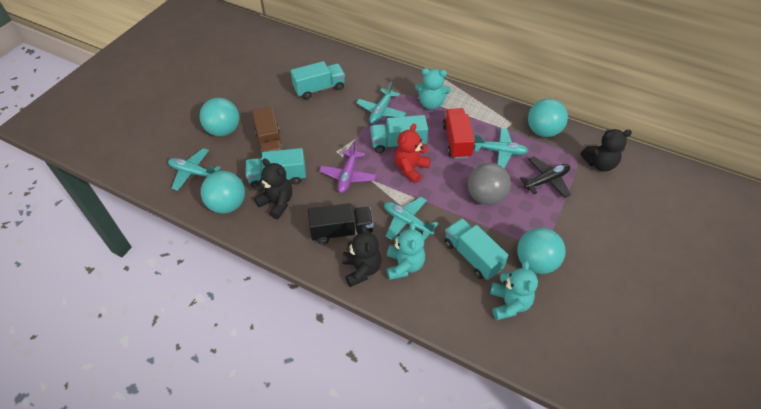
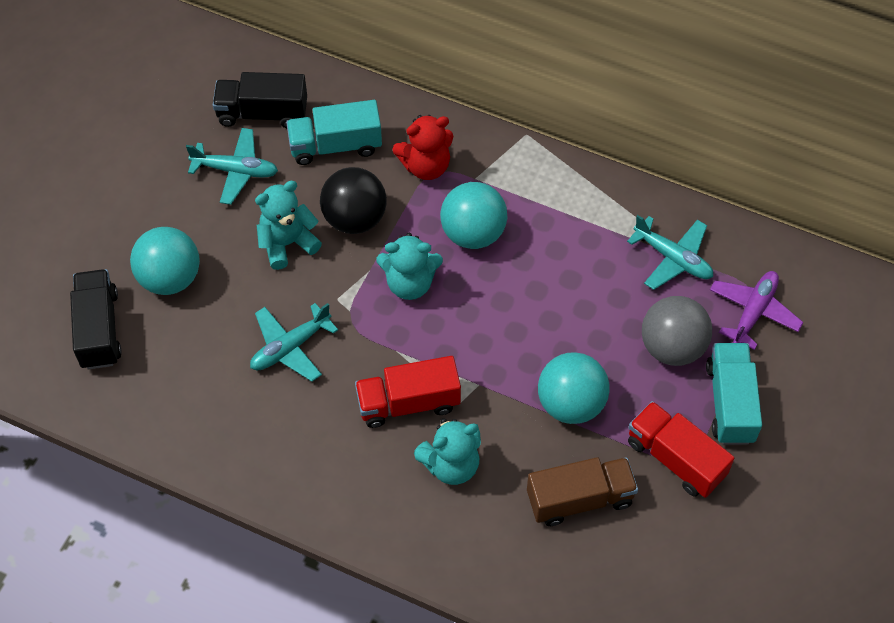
black ball: 0 -> 1
black plane: 1 -> 0
black teddy bear: 3 -> 0
black truck: 1 -> 2
red truck: 1 -> 2
turquoise ball: 4 -> 3
turquoise plane: 4 -> 3
turquoise truck: 4 -> 2

